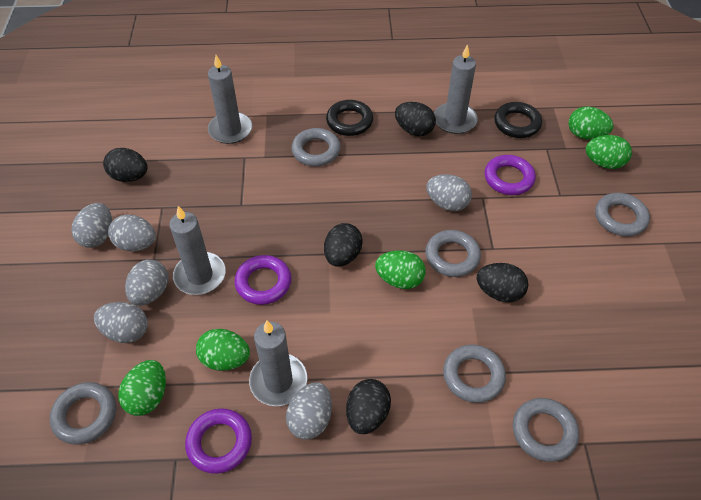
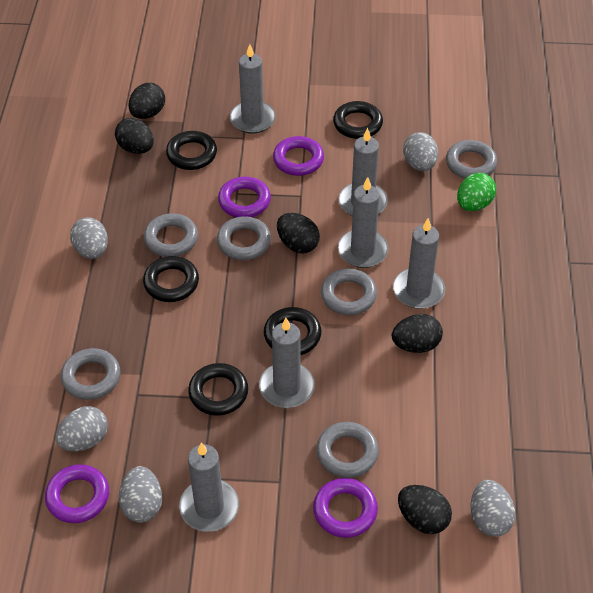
black ring: 2 -> 5
green egg: 5 -> 1
grey candle: 4 -> 6
grey egg: 6 -> 5
purple ring: 3 -> 4

